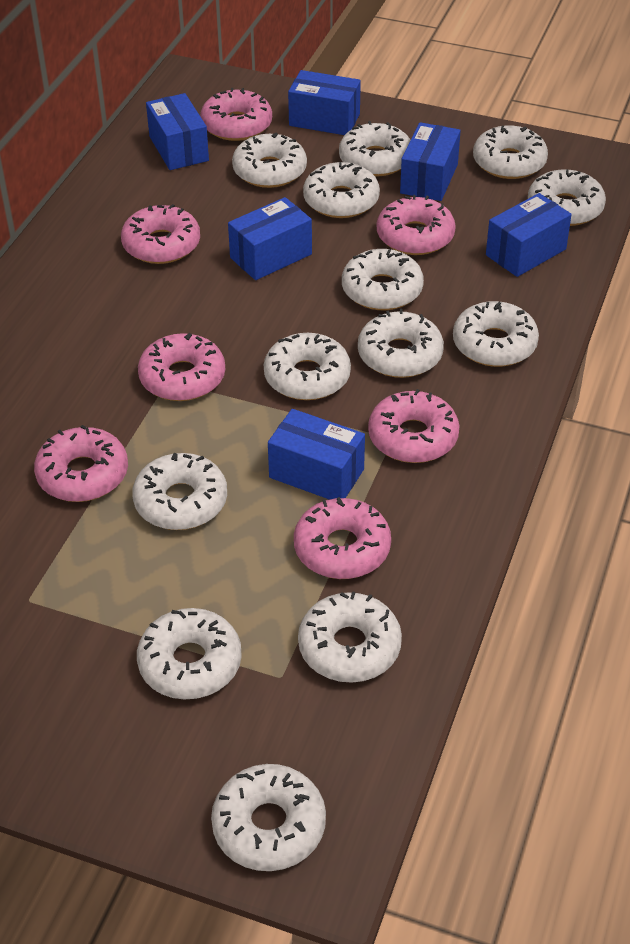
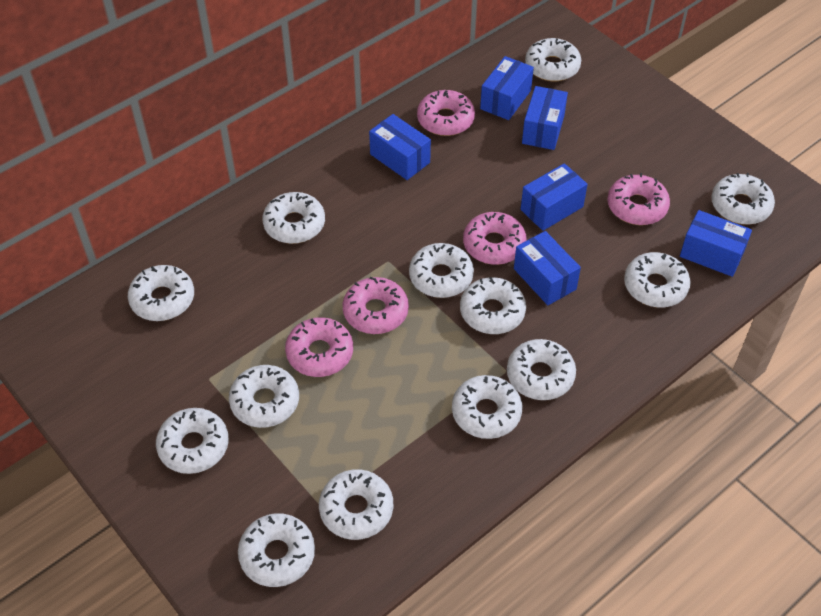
pink donut: 7 -> 5

